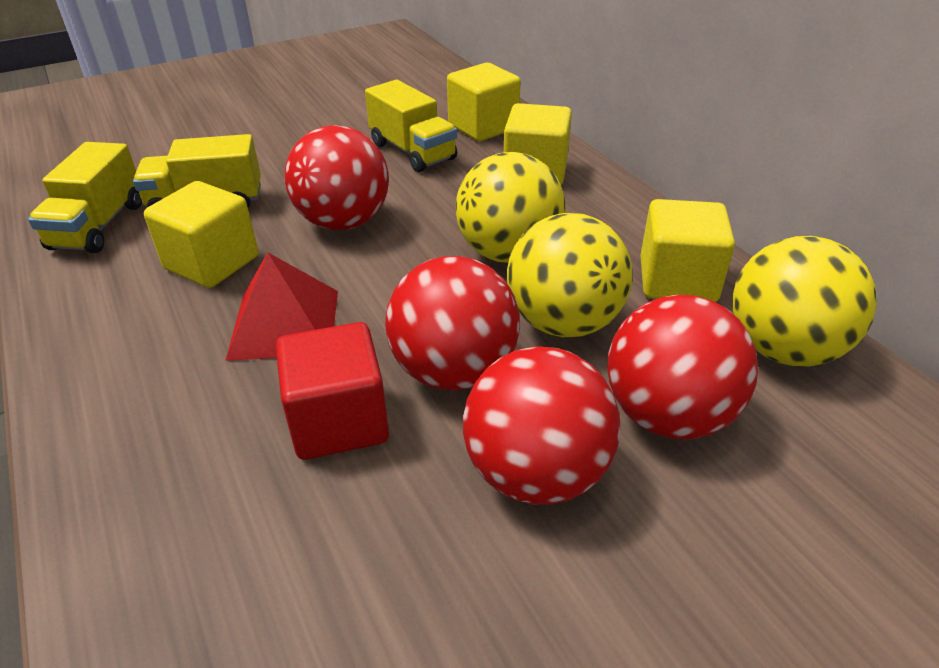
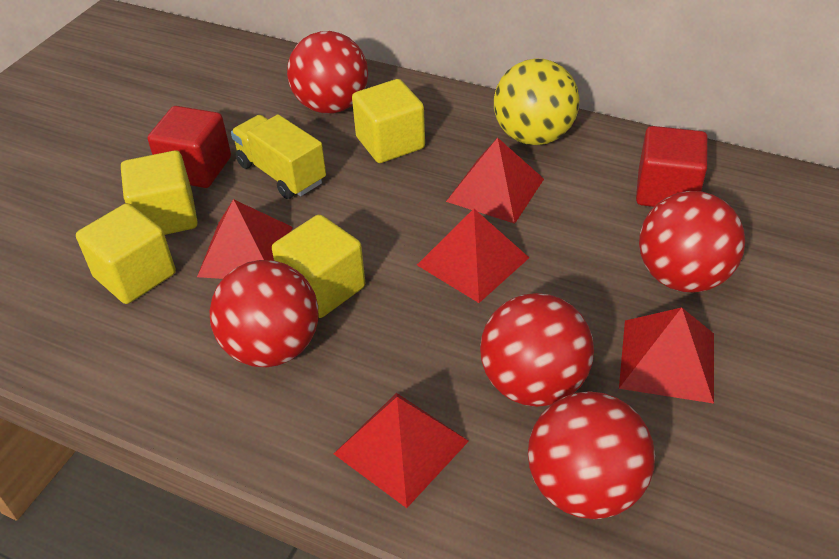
red ball: 4 -> 5
red cube: 1 -> 2
red pyramid: 1 -> 5
yellow ball: 3 -> 1
yellow truck: 3 -> 1

